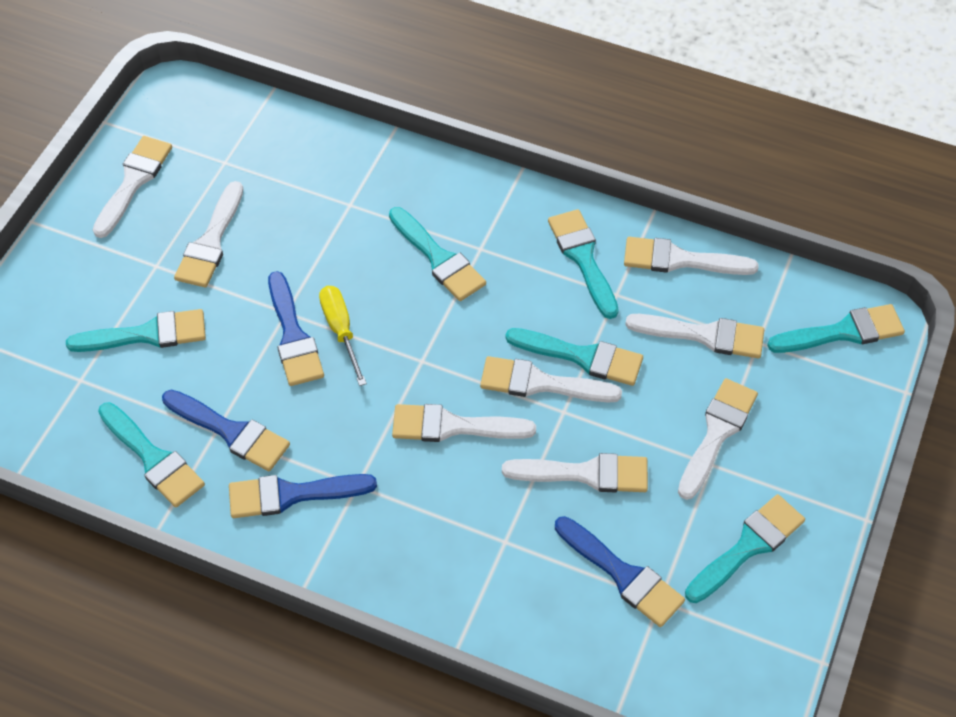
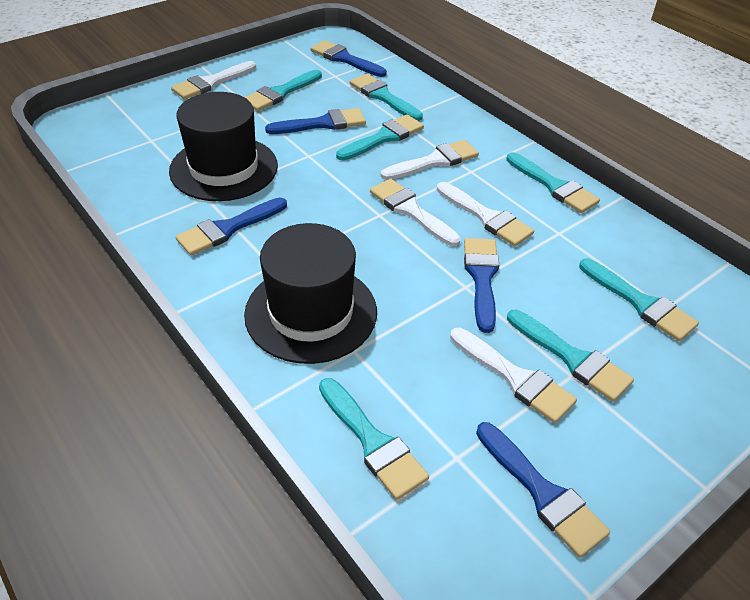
black hat: 0 -> 2
blue brush: 4 -> 5
white brush: 8 -> 5
yellow screwdriver: 1 -> 0

